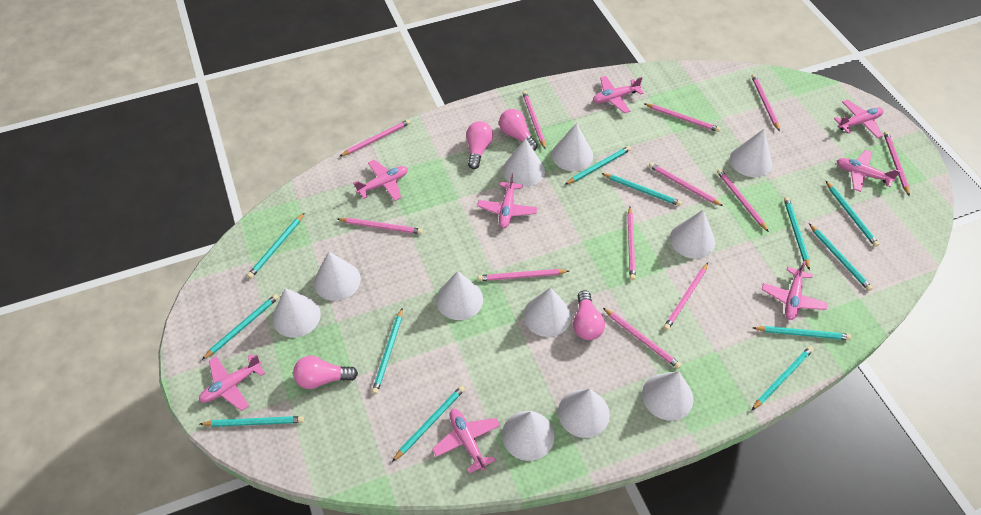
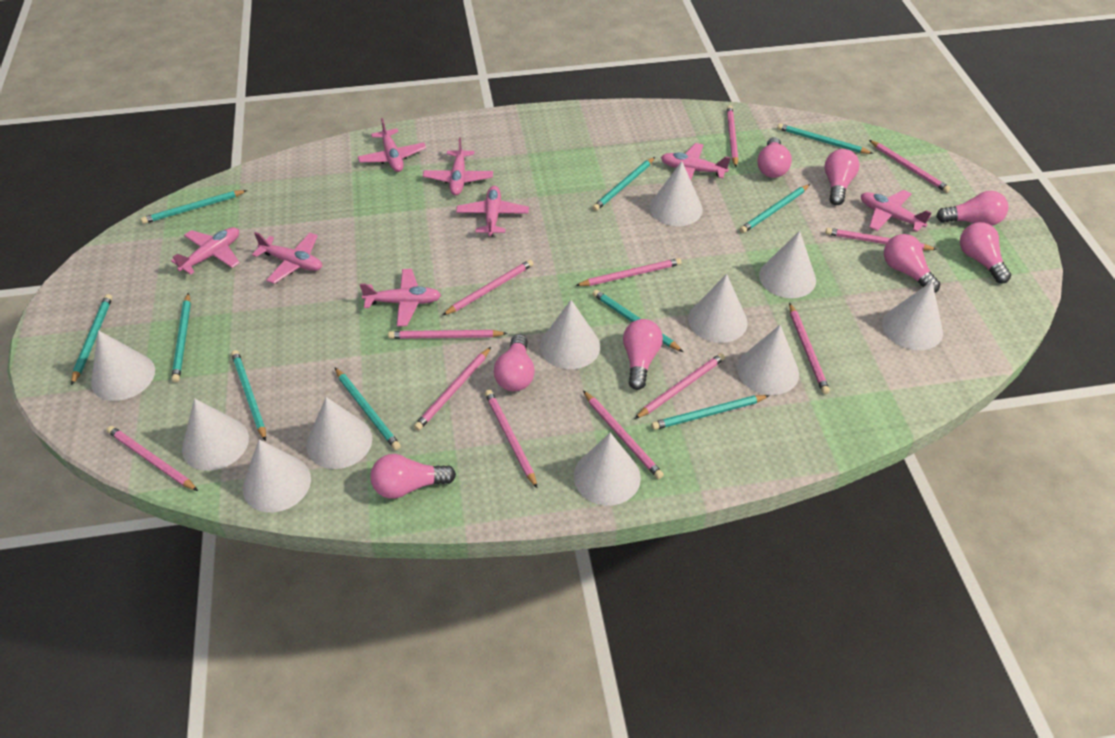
pink light bulb: 4 -> 8
turquoise pencil: 12 -> 10

